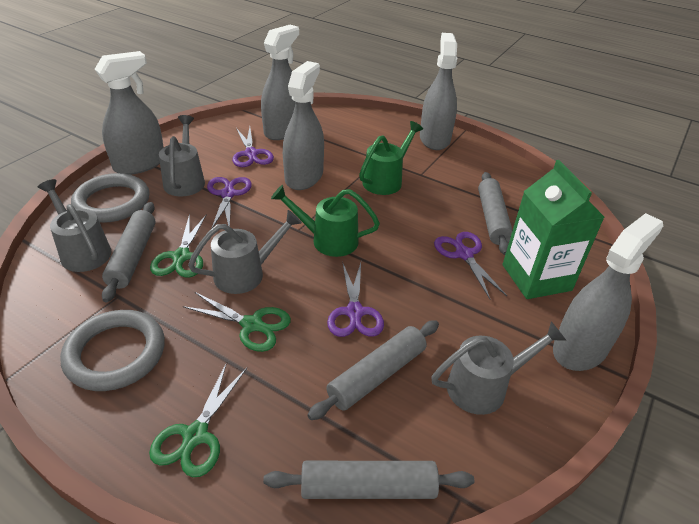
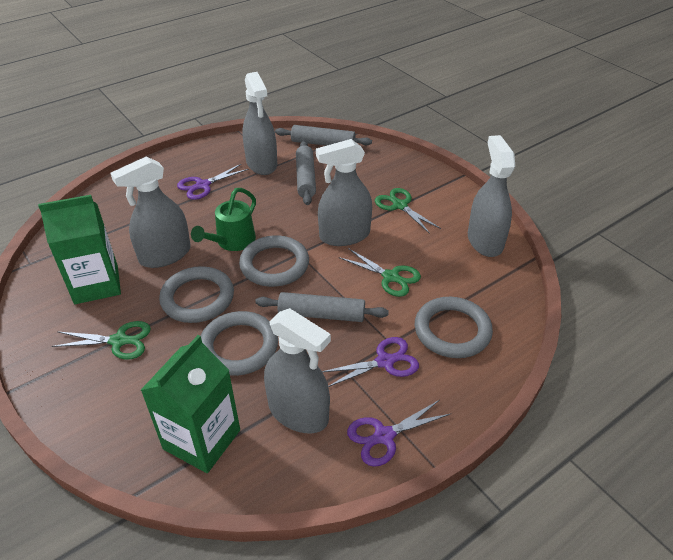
green carton: 1 -> 2
green watering can: 2 -> 1
grey ring: 2 -> 4
grey rolling pin: 4 -> 3
grey watering can: 4 -> 0
purple scissors: 4 -> 3

